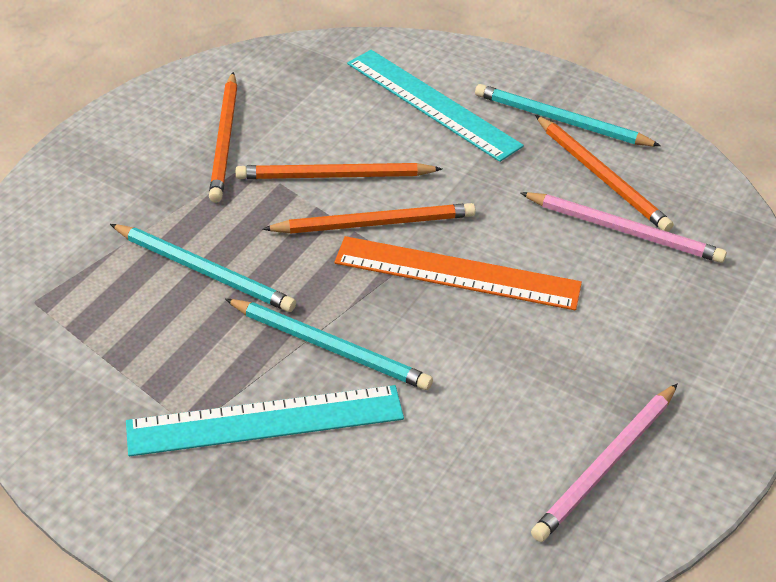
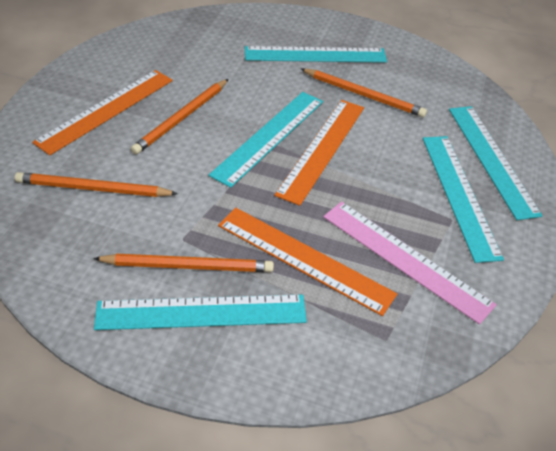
orange ruler: 1 -> 3
pink pencil: 2 -> 0
pink ruler: 0 -> 1
turquoise pencil: 3 -> 0
turquoise ruler: 2 -> 5

